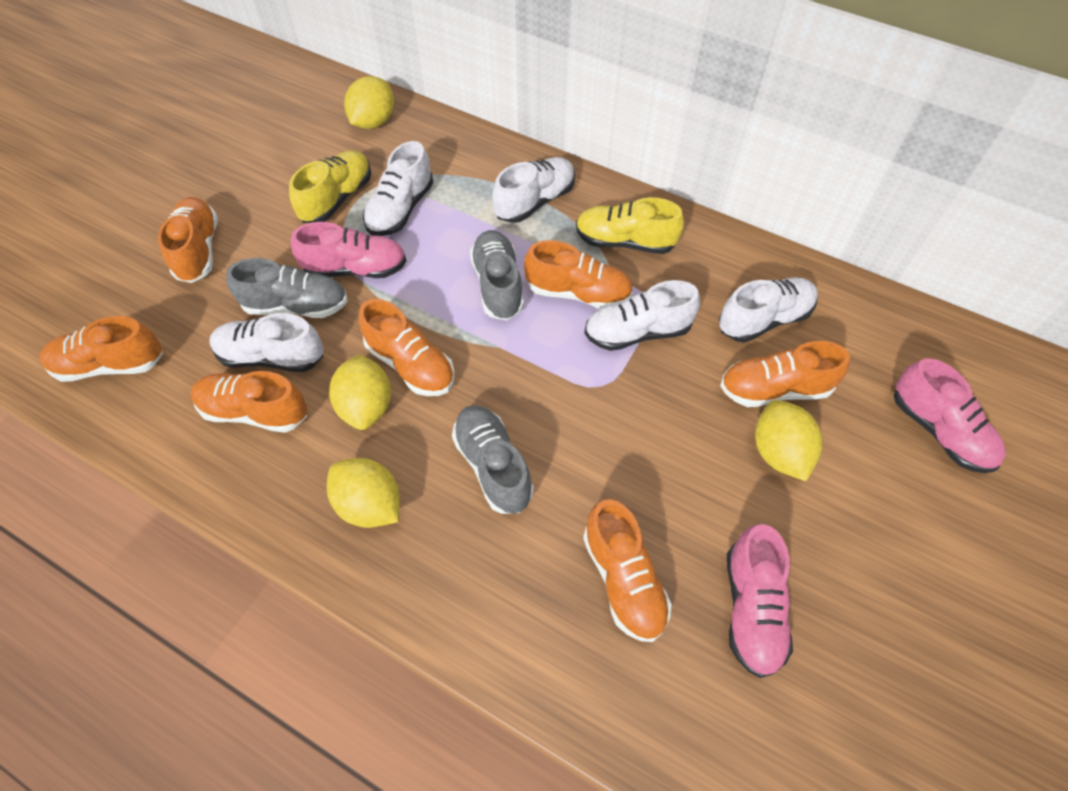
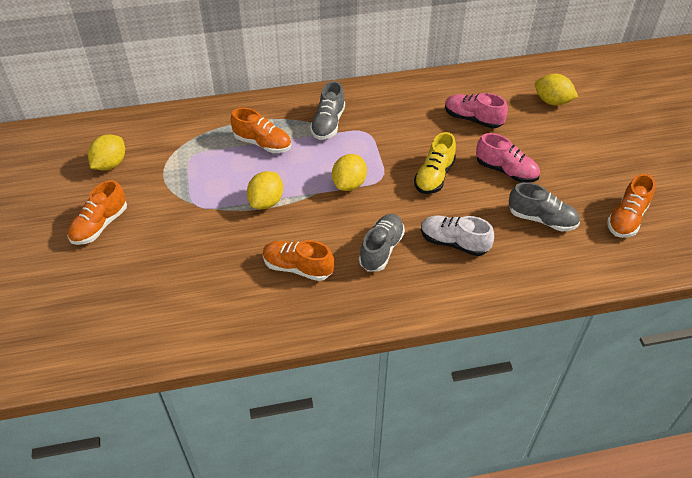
orange shoe: 7 -> 4
pink shoe: 3 -> 2
white shoe: 5 -> 1
yellow shoe: 2 -> 1

